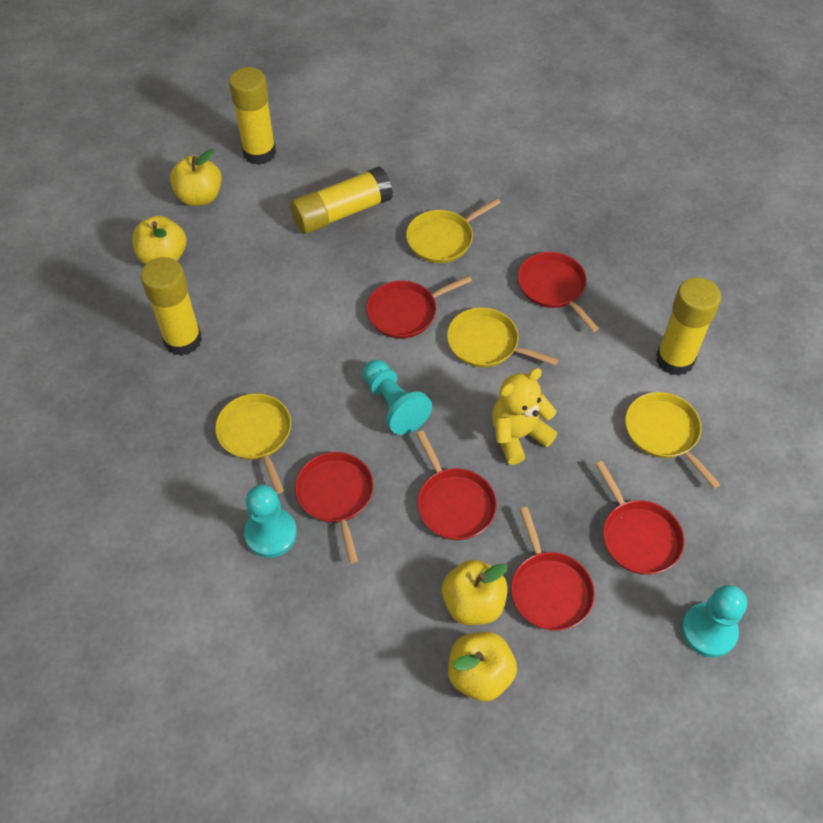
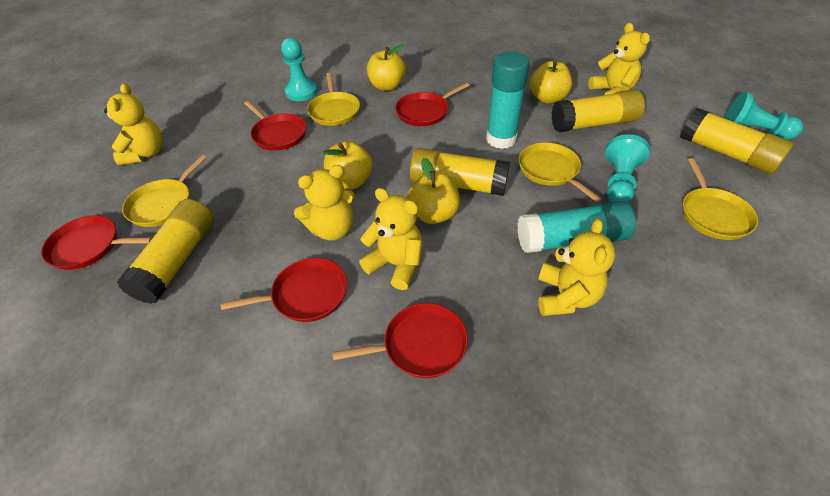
red pan: 6 -> 5
turquoise glue stick: 0 -> 2
yellow teddy bear: 1 -> 5

